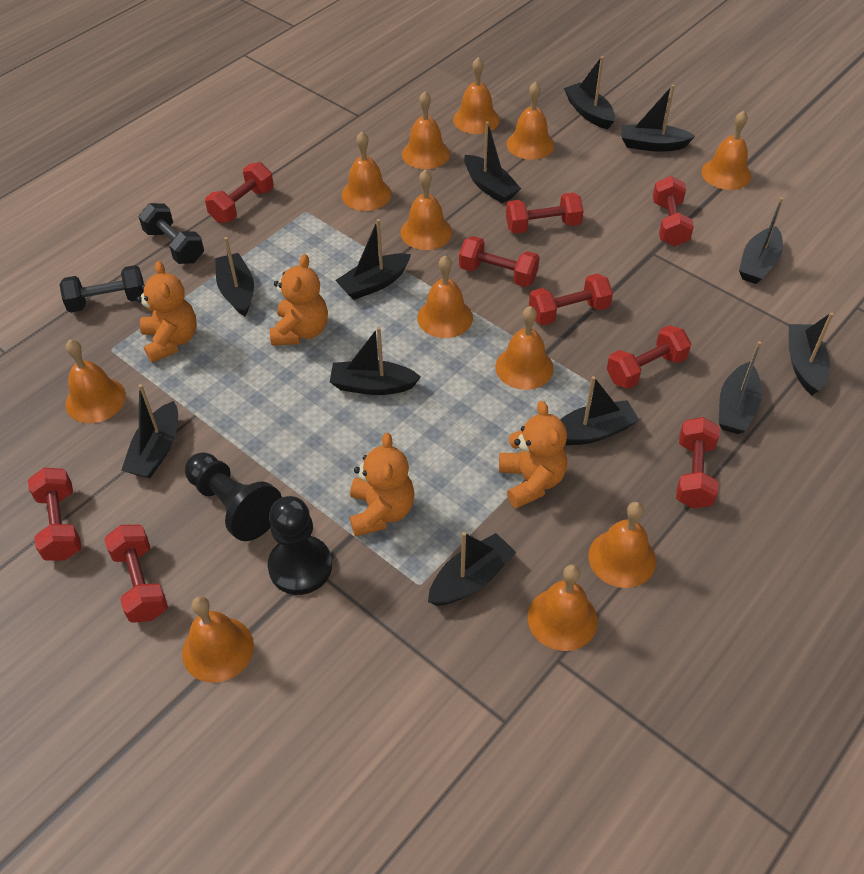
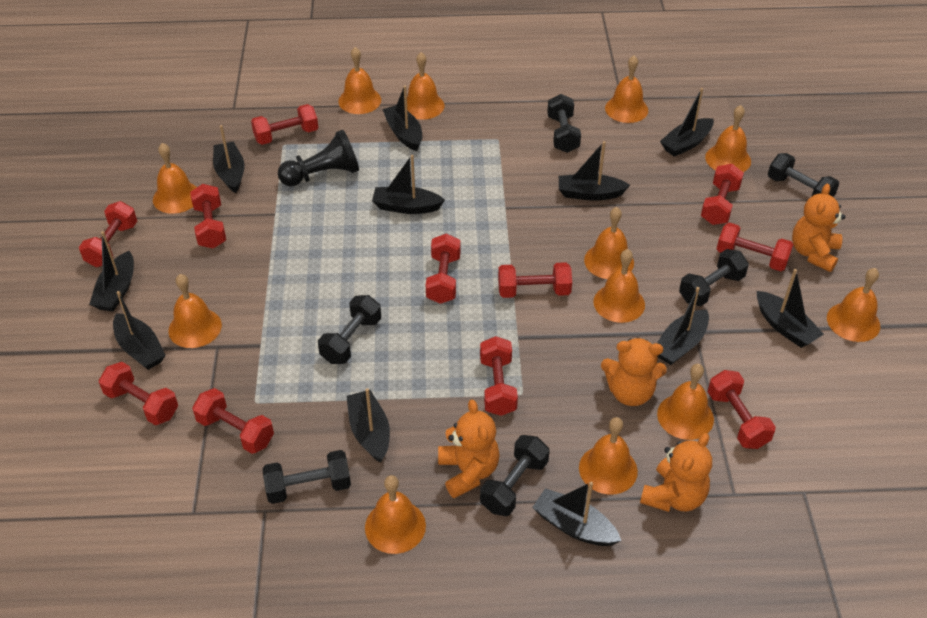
black boat: 12 -> 11
black dumbbell: 2 -> 6
black pawn: 2 -> 1
red dumbbell: 9 -> 11

